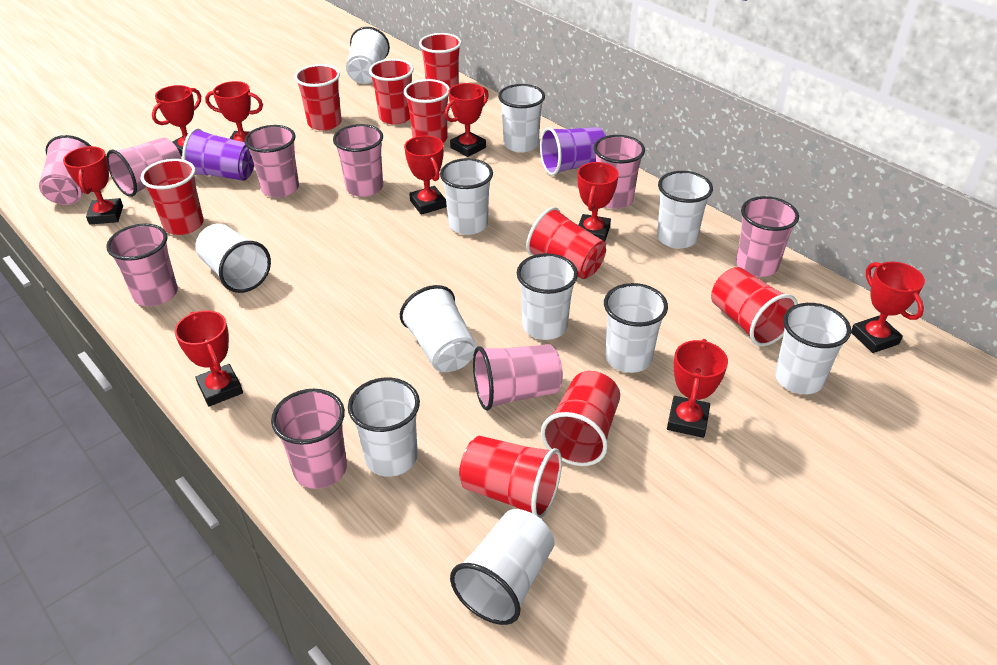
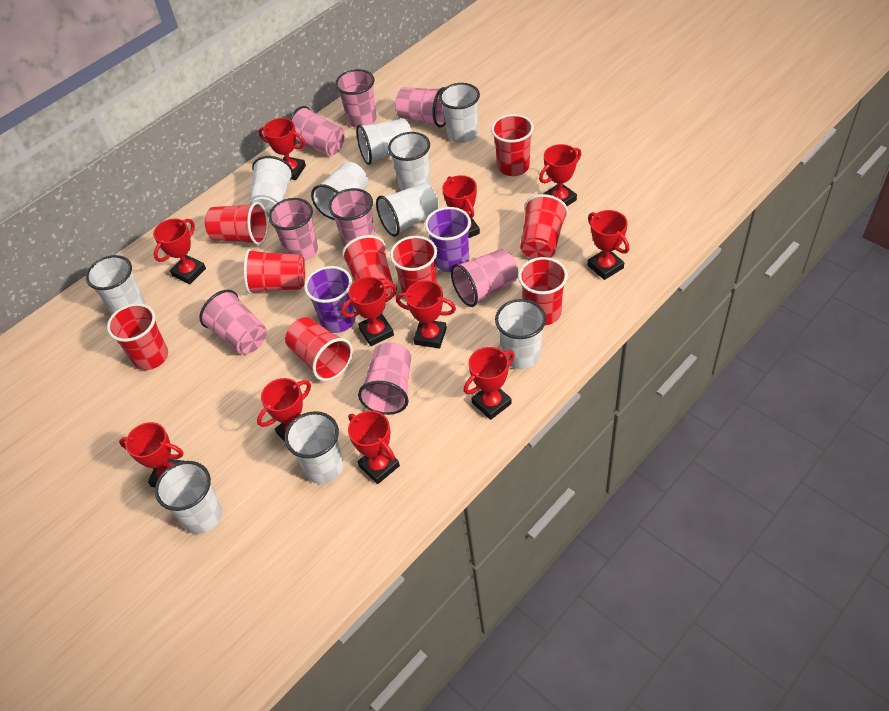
pink cup: 9 -> 8
red trophy: 9 -> 11
white cup: 11 -> 10

